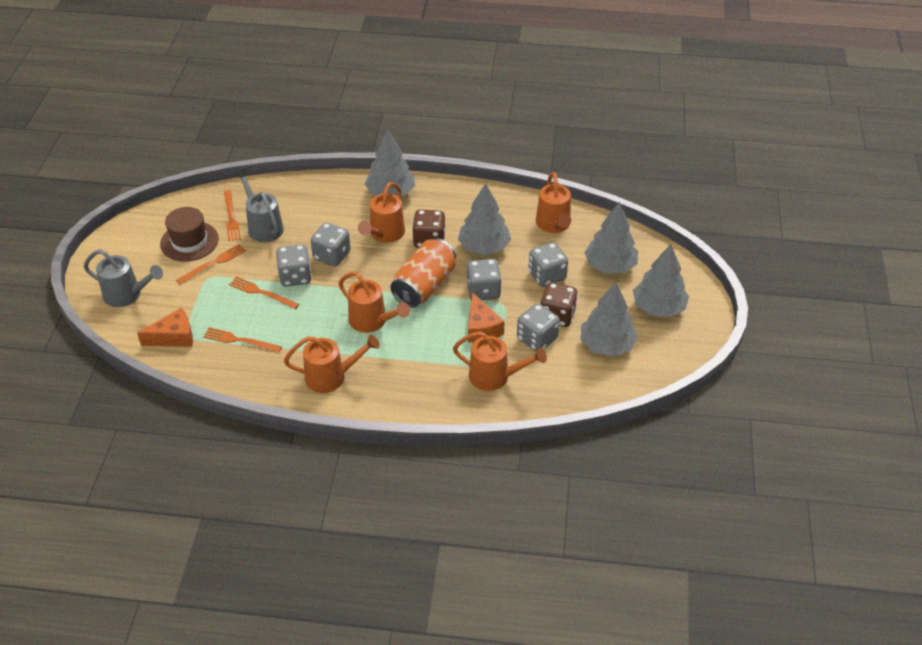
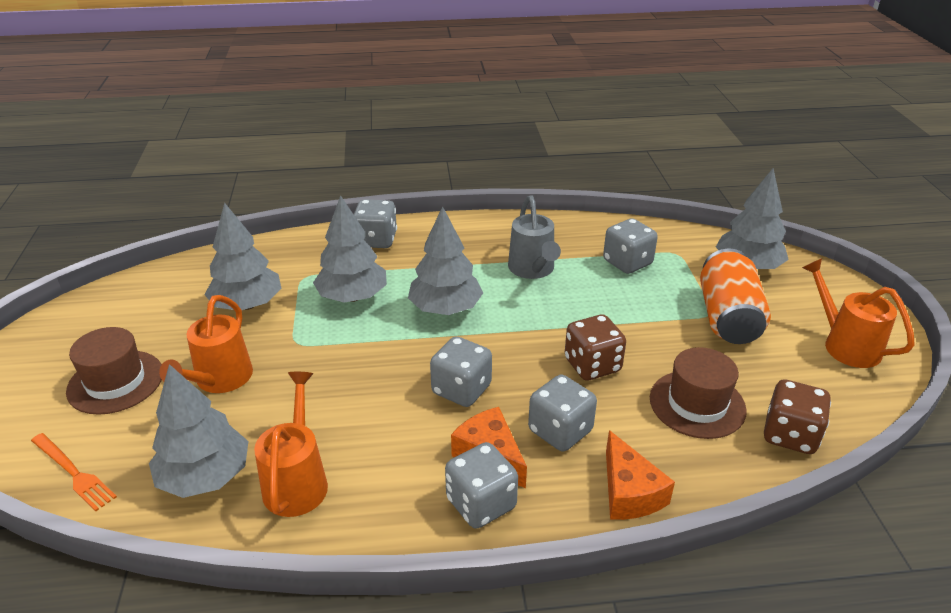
brown hat: 1 -> 2
grey watering can: 2 -> 1
orange fork: 4 -> 1
orange watering can: 5 -> 3

